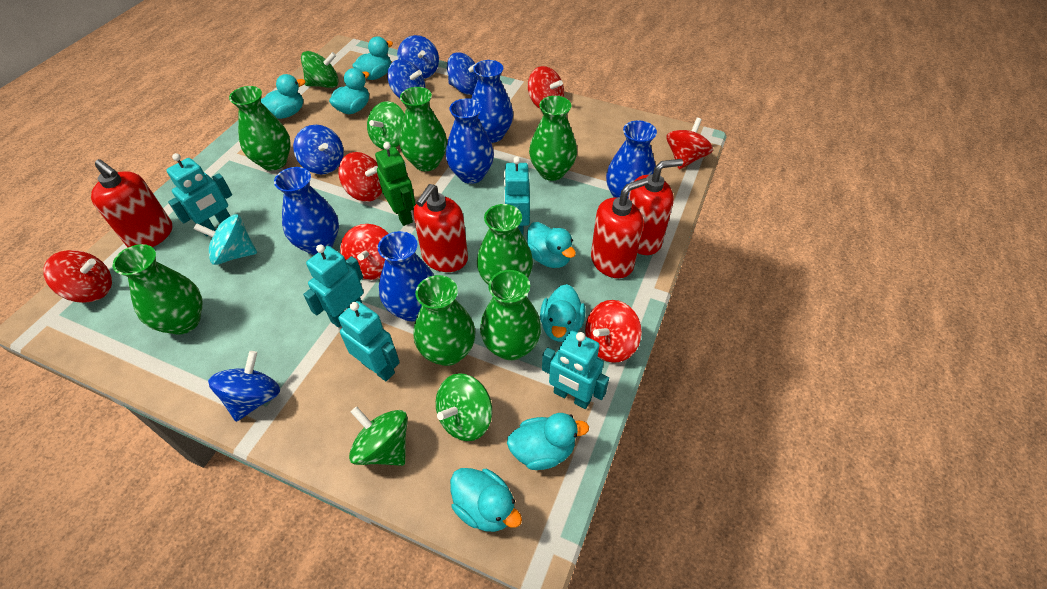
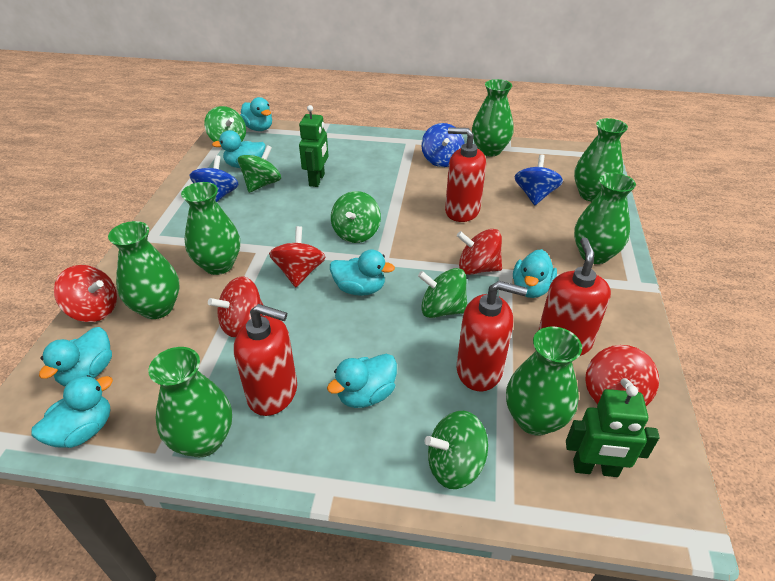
blue spinning top: 5 -> 3
blue vase: 5 -> 0
green robot: 1 -> 2
green spinning top: 4 -> 5
red spinning top: 6 -> 5
turquoise robot: 5 -> 0
turquoise spinning top: 1 -> 0

